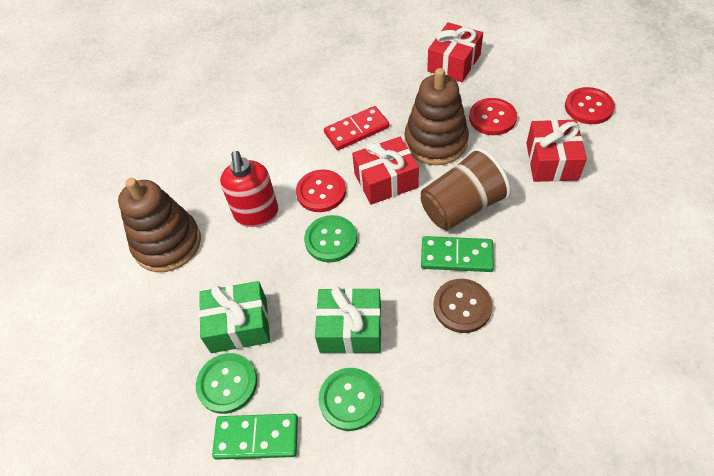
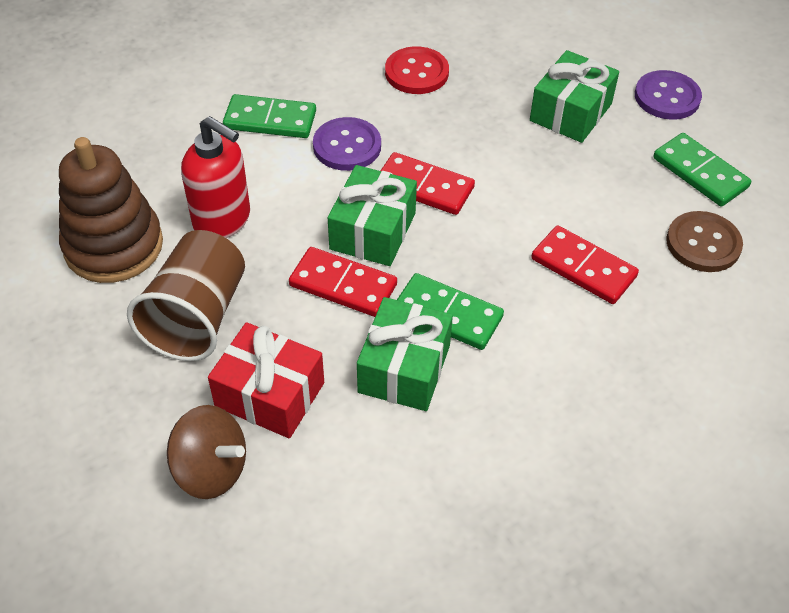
brown spinning top: 0 -> 1
brown stacking toy: 2 -> 1
green button: 3 -> 0
green domino: 2 -> 3
green gift: 2 -> 3
purple button: 0 -> 2
red button: 3 -> 1
red domino: 1 -> 3
red gift: 3 -> 1

